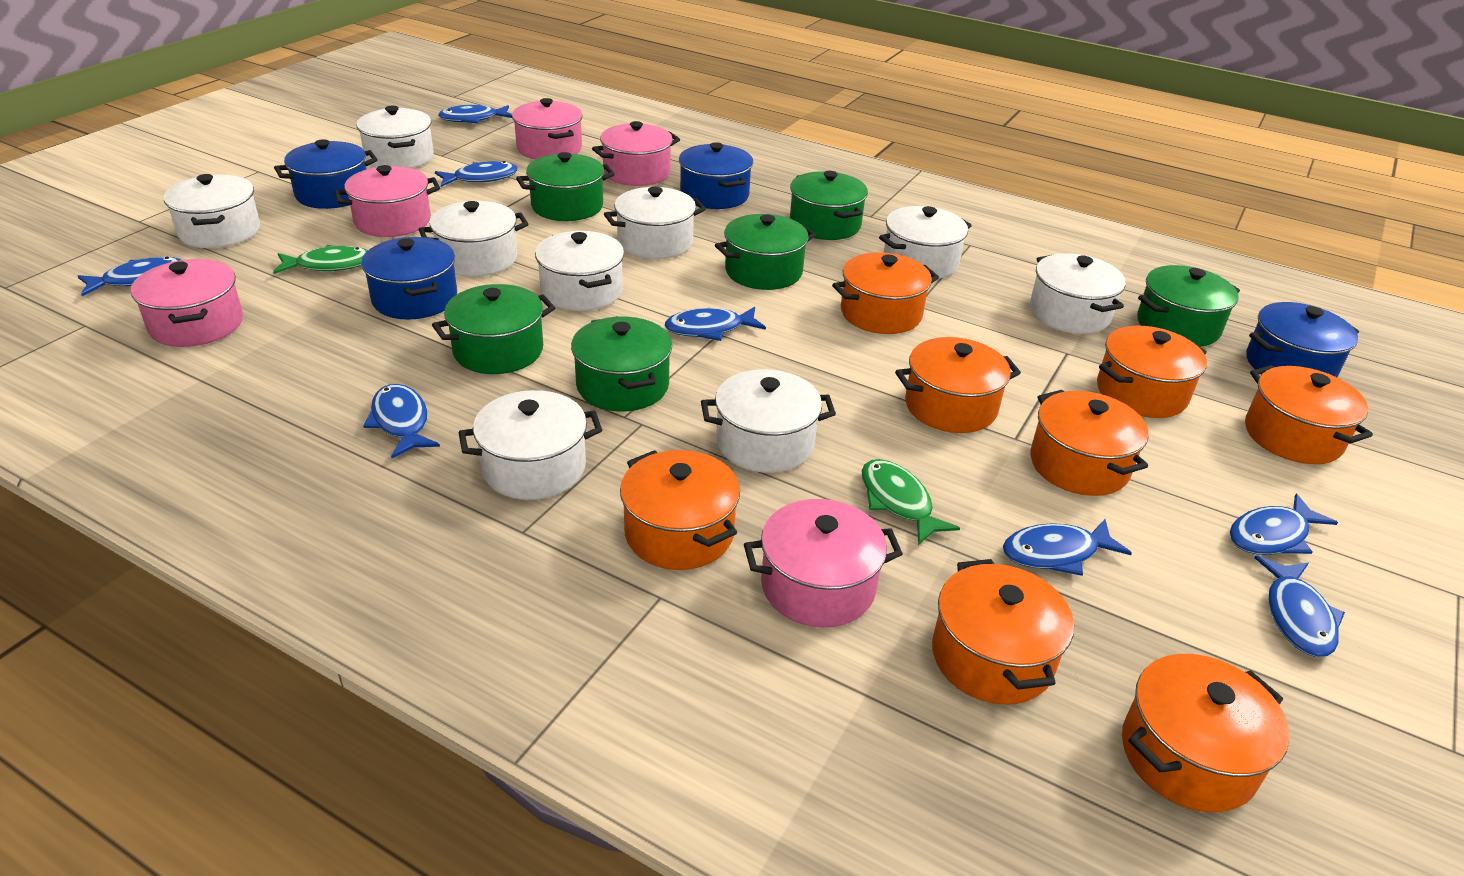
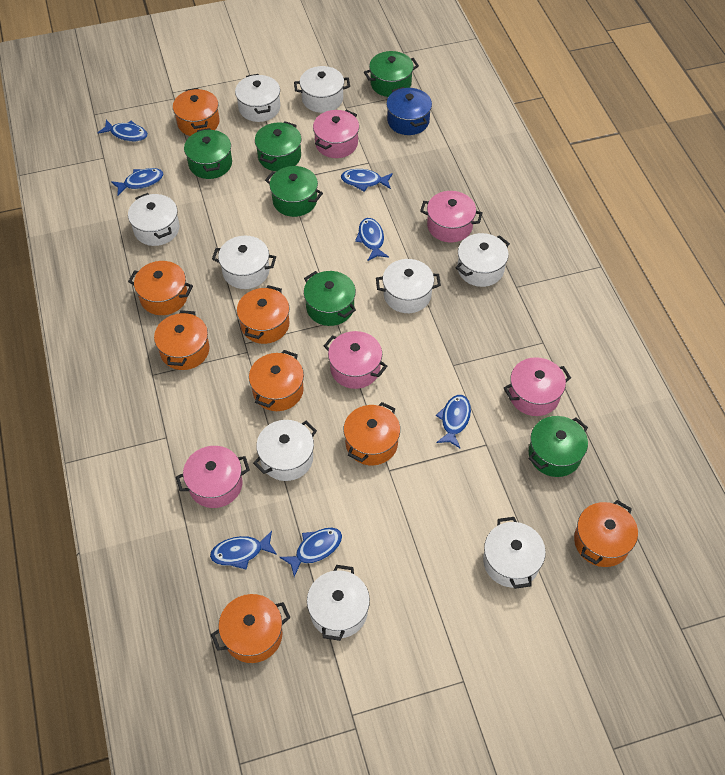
blue fish: 8 -> 7
blue pot: 4 -> 1
green fish: 2 -> 0

